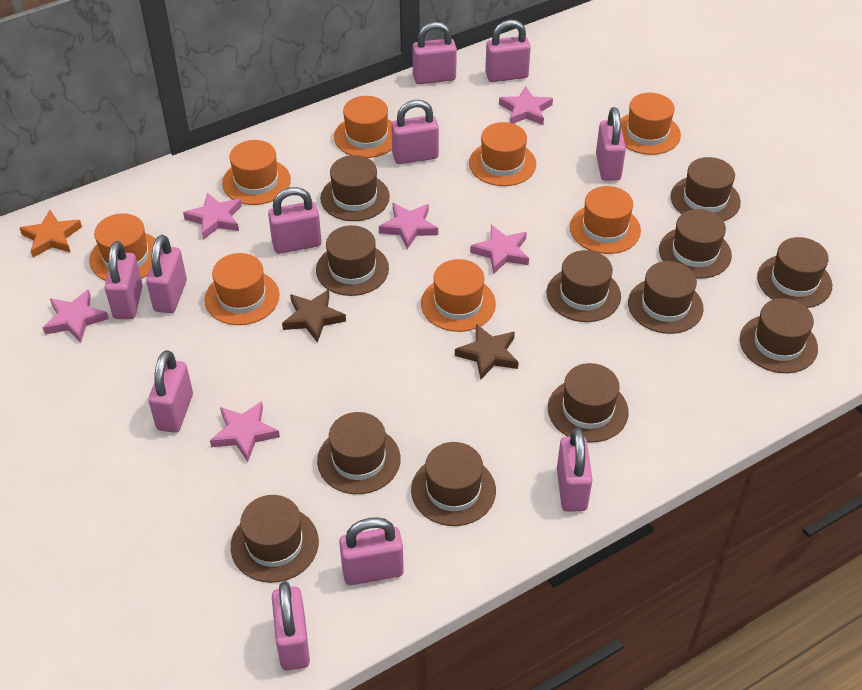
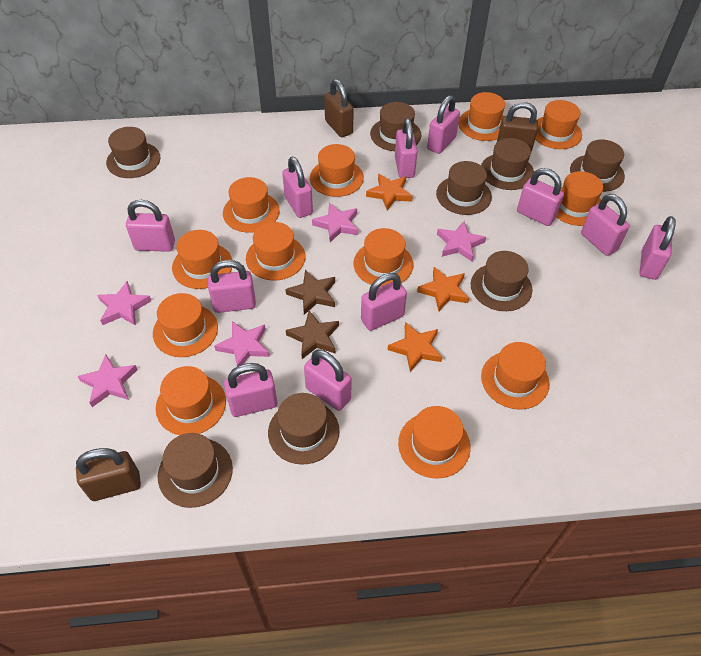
brown hat: 12 -> 8
brown padlock: 0 -> 3
orange hat: 8 -> 12
orange star: 1 -> 3
pink star: 6 -> 5

